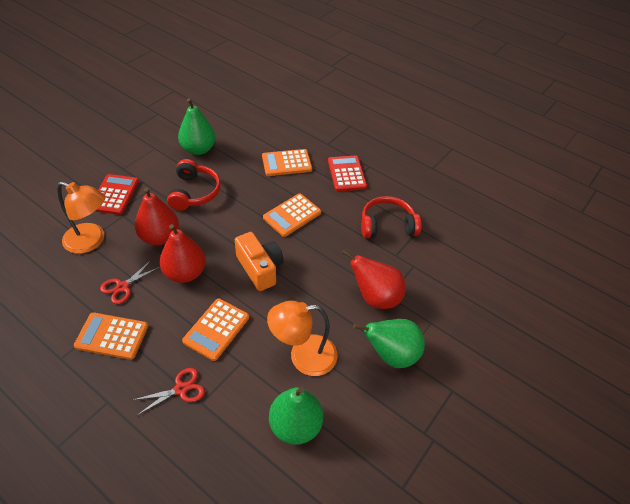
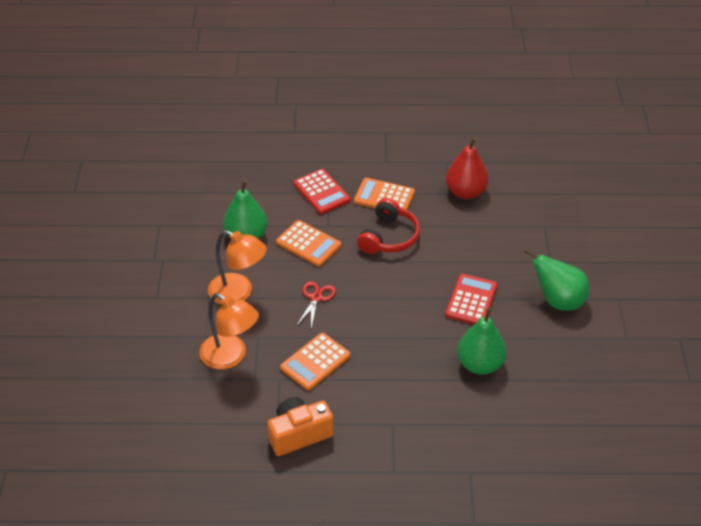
orange calculator: 4 -> 3
red headphones: 2 -> 1
red pear: 3 -> 1
red scissors: 2 -> 1

